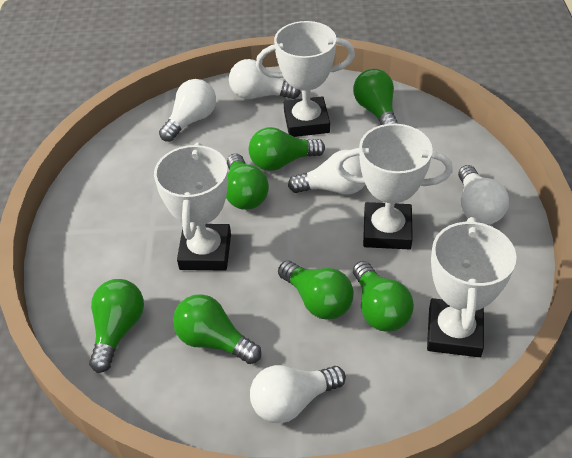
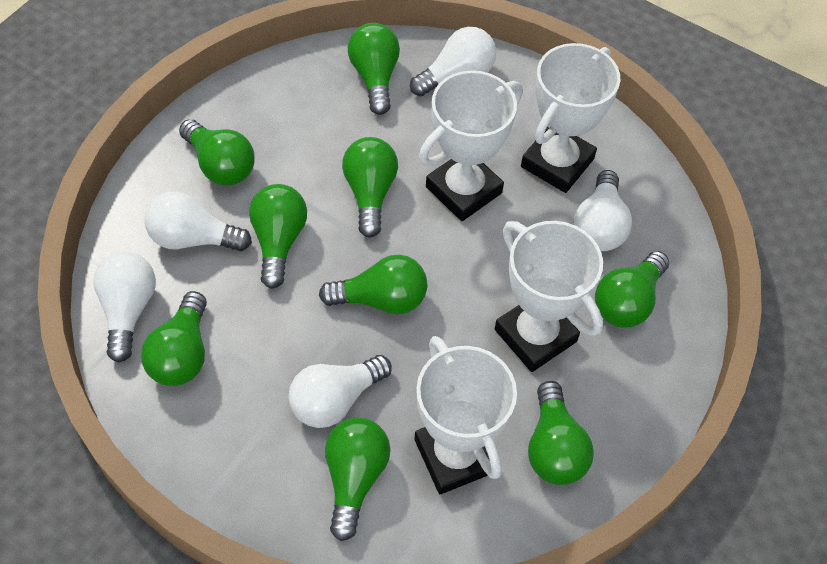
green light bulb: 7 -> 9

